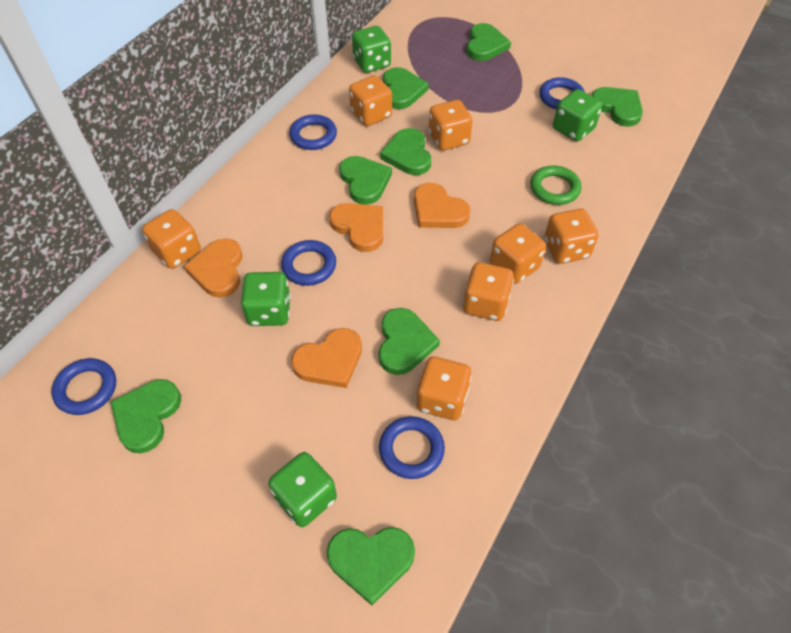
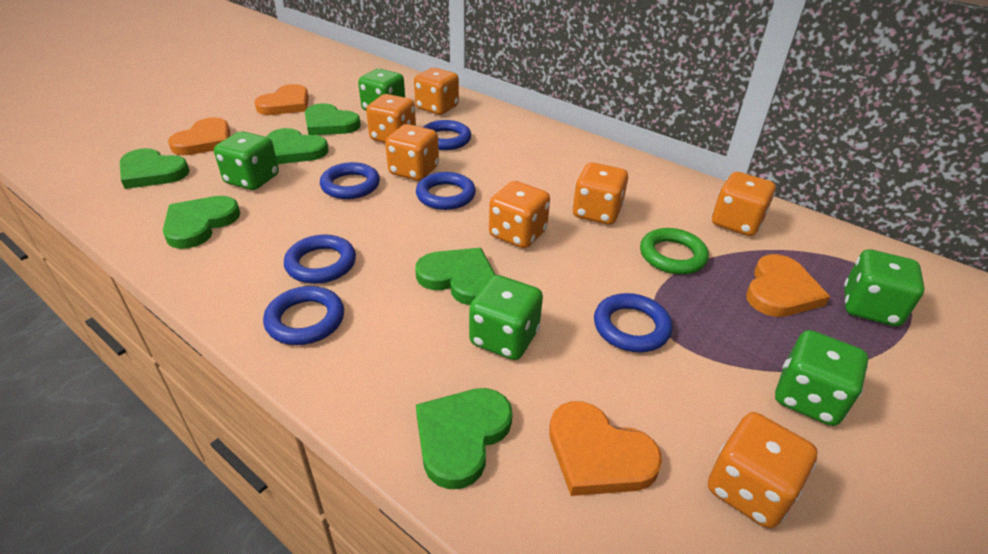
blue ring: 5 -> 6
green dice: 4 -> 5
green heart: 8 -> 6

